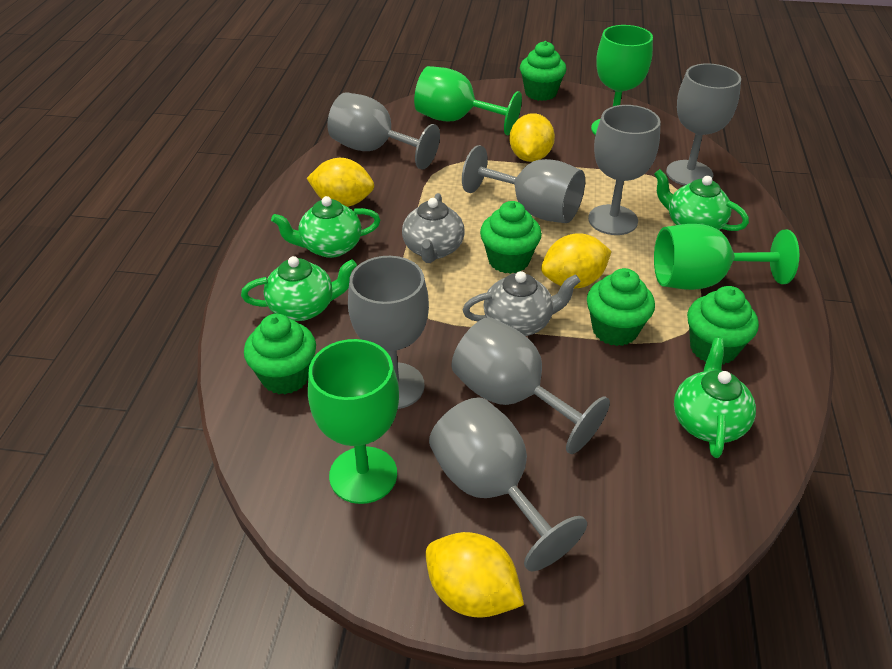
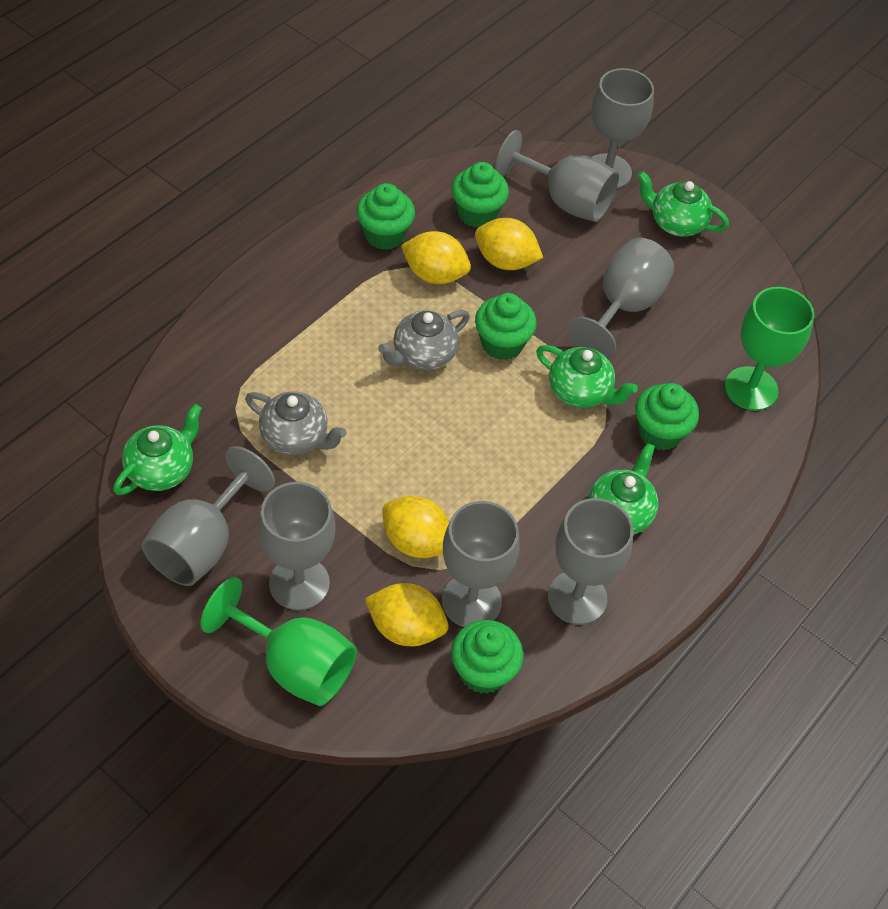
green goblet: 4 -> 2

